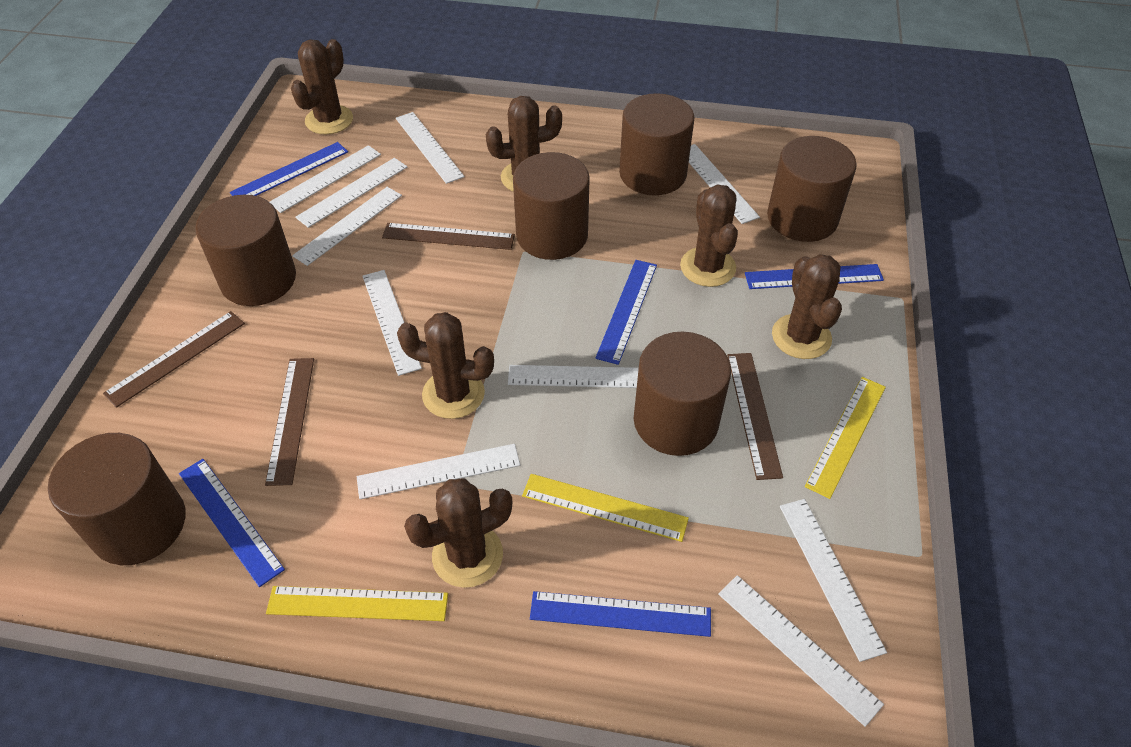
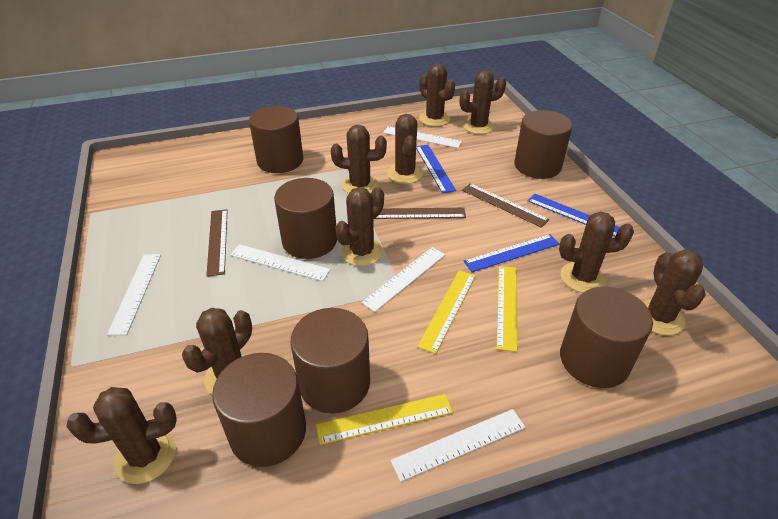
blue ruler: 5 -> 3
brown cactus: 6 -> 9
brown ruler: 4 -> 3
white ruler: 10 -> 5

